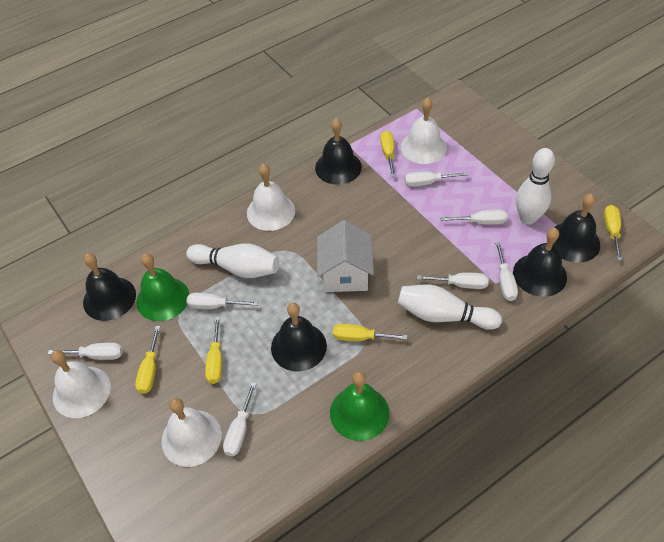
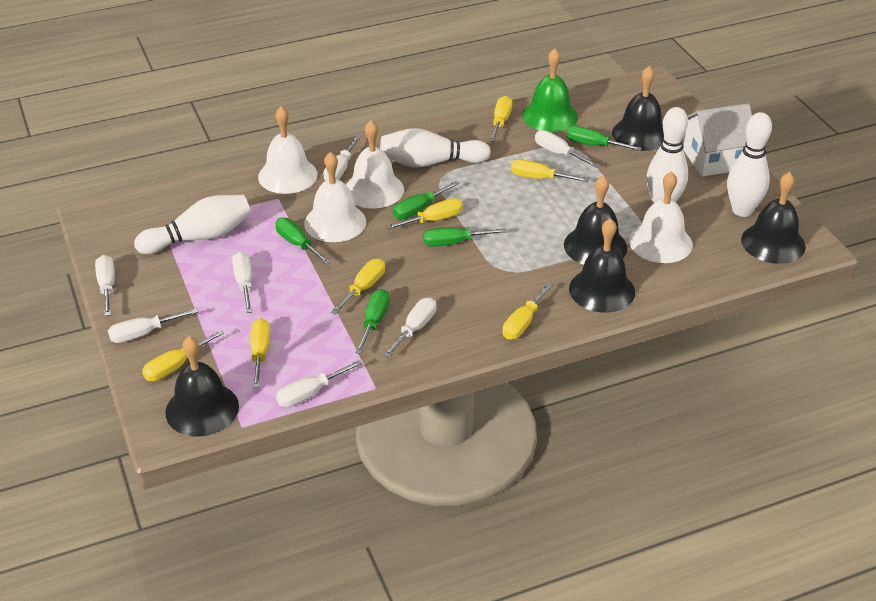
green bell: 2 -> 1
green screwdriver: 0 -> 5
white bowling pin: 3 -> 4
yellow screwdriver: 5 -> 7

